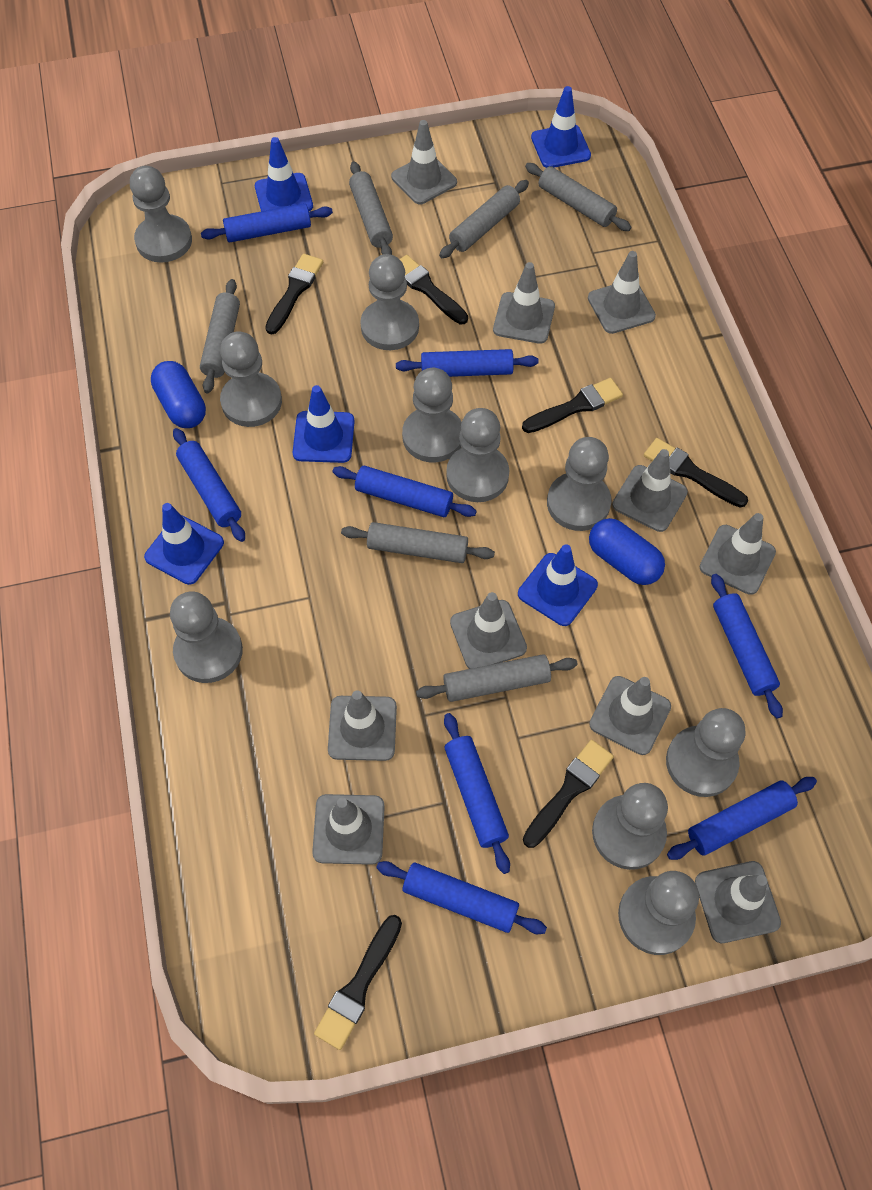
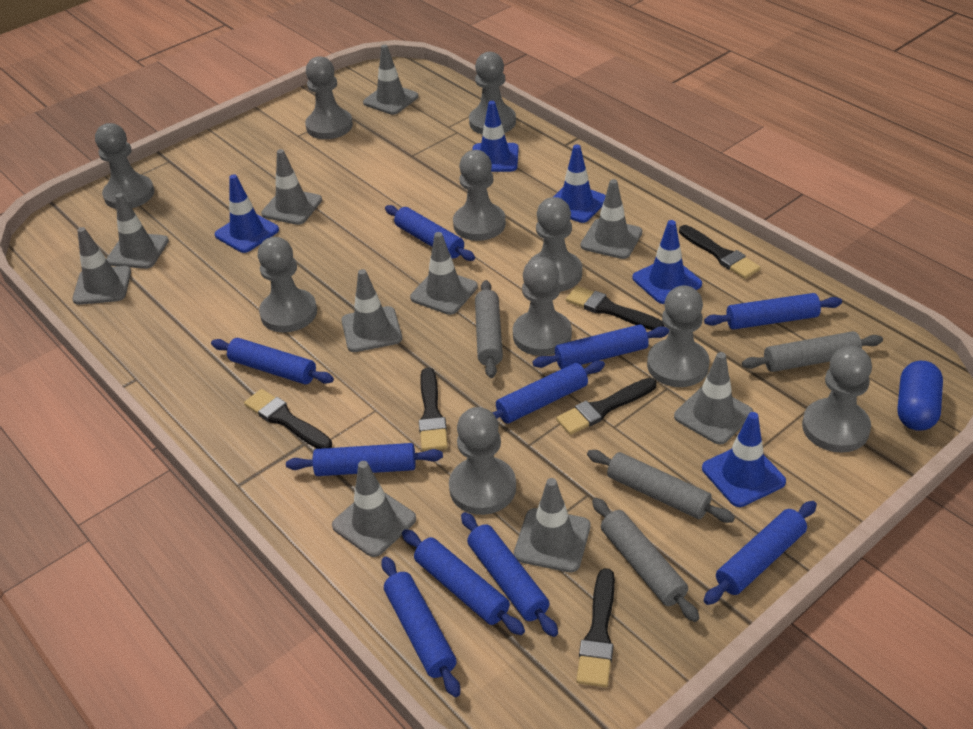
blue capsule: 2 -> 1
blue rolling pin: 8 -> 10
grey rolling pin: 6 -> 4

